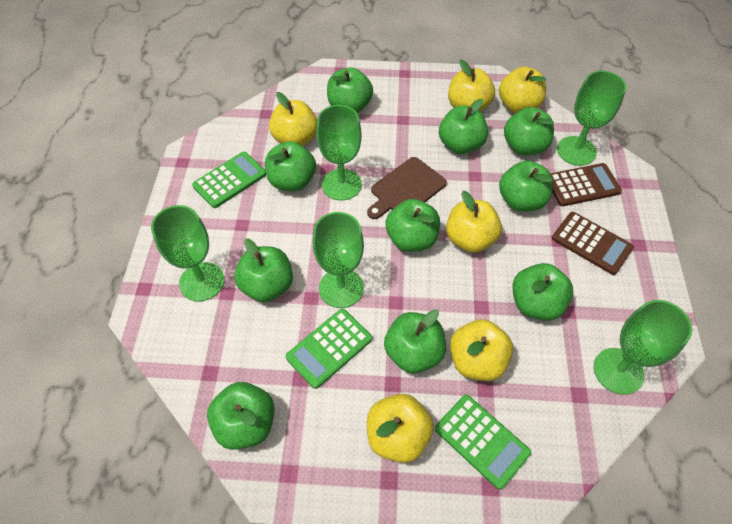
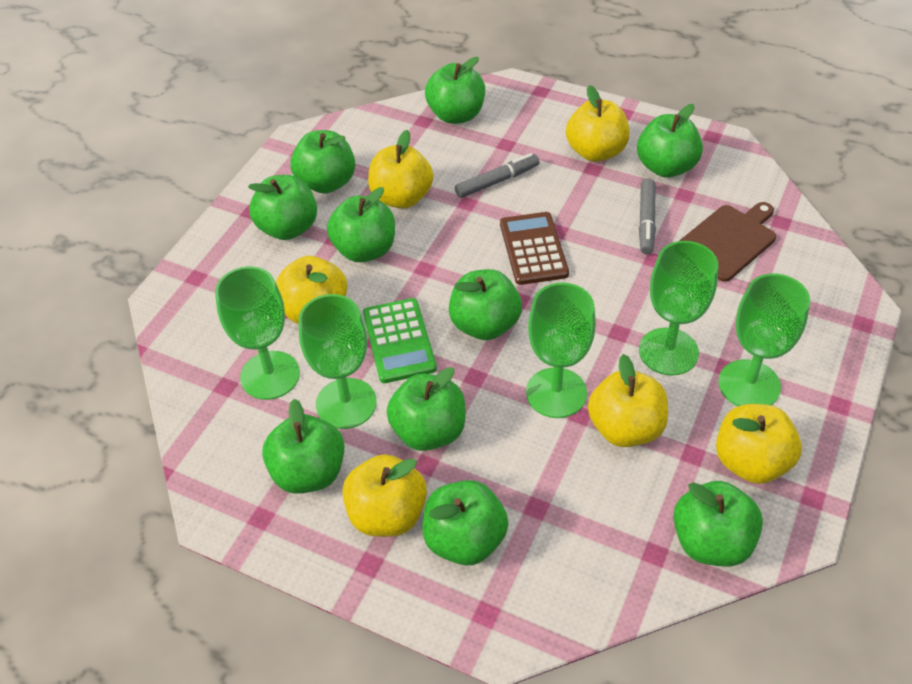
brown calculator: 2 -> 1
green calculator: 3 -> 1
grey marker: 0 -> 2

